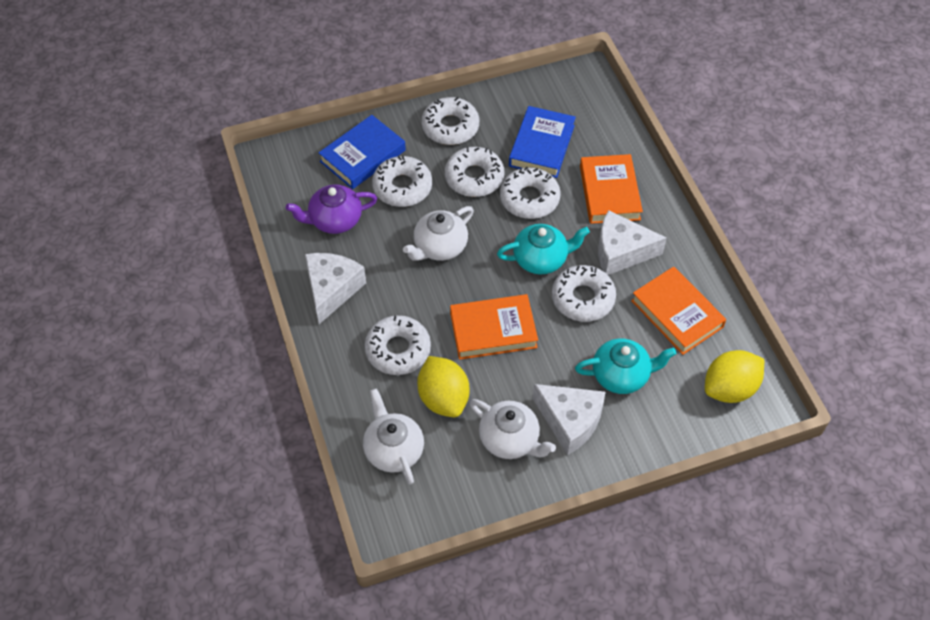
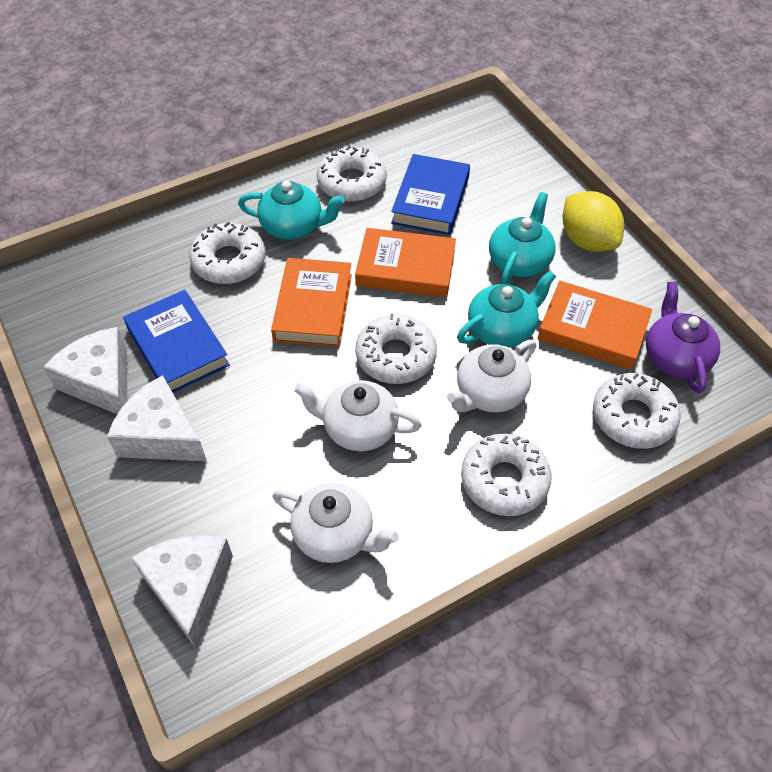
turquoise teapot: 2 -> 3
white donut: 6 -> 5
yellow lemon: 2 -> 1

